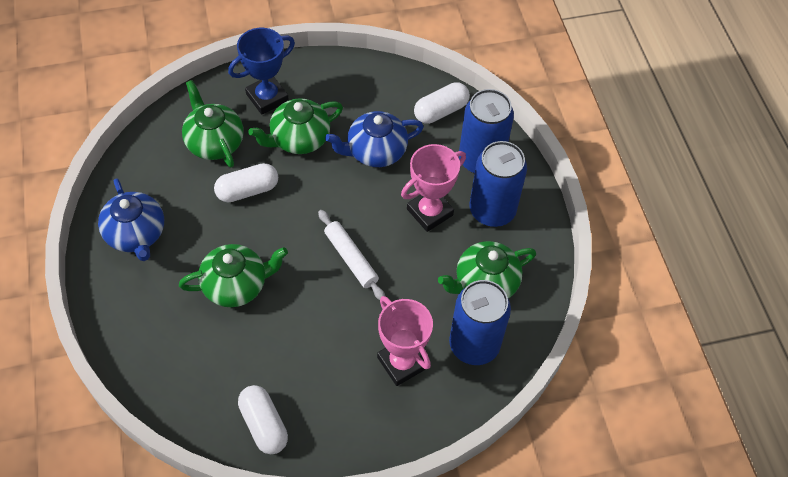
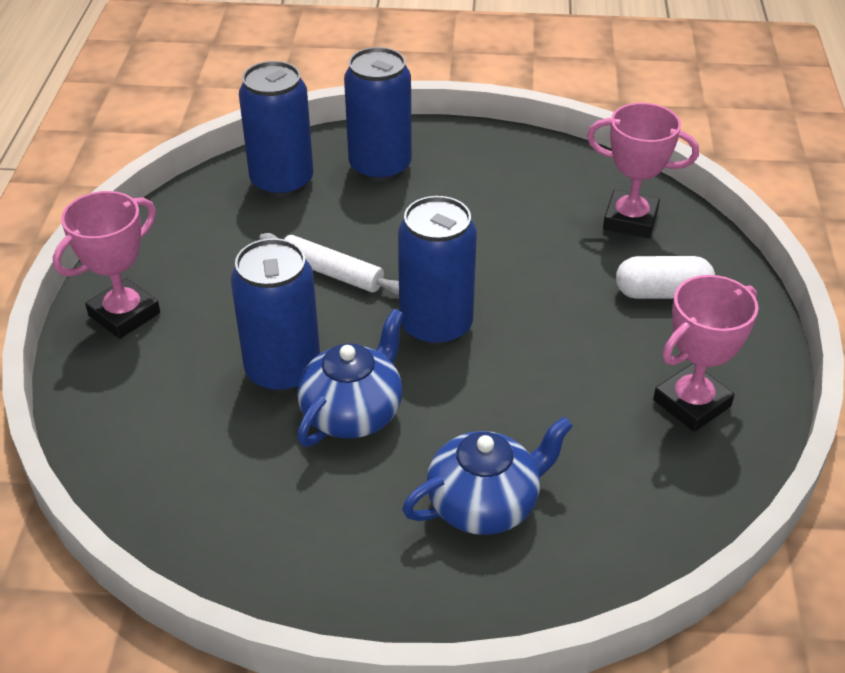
blue can: 3 -> 4
blue trophy: 1 -> 0
green teapot: 4 -> 0
pink trophy: 2 -> 3
white capsule: 3 -> 1

